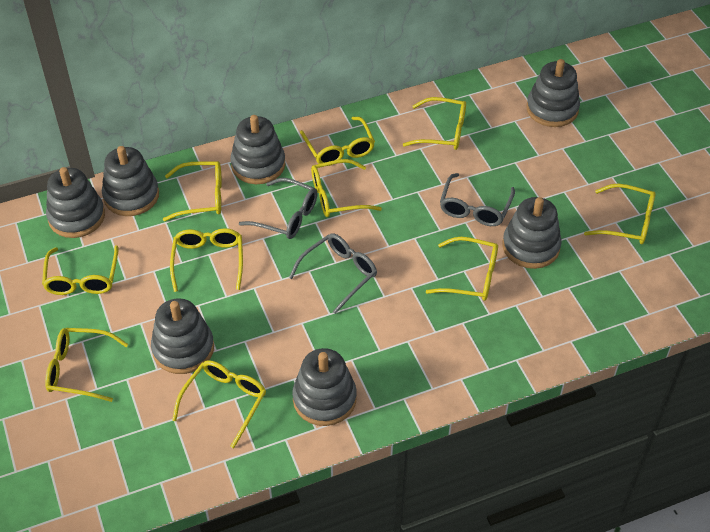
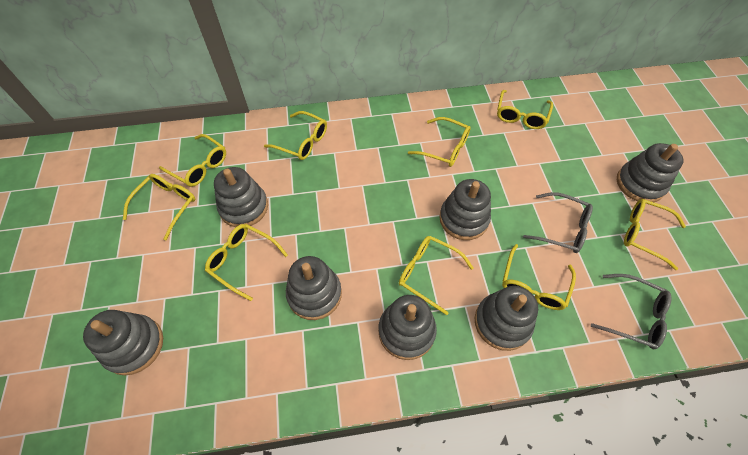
grey glasses: 3 -> 2
yellow glasses: 10 -> 9

